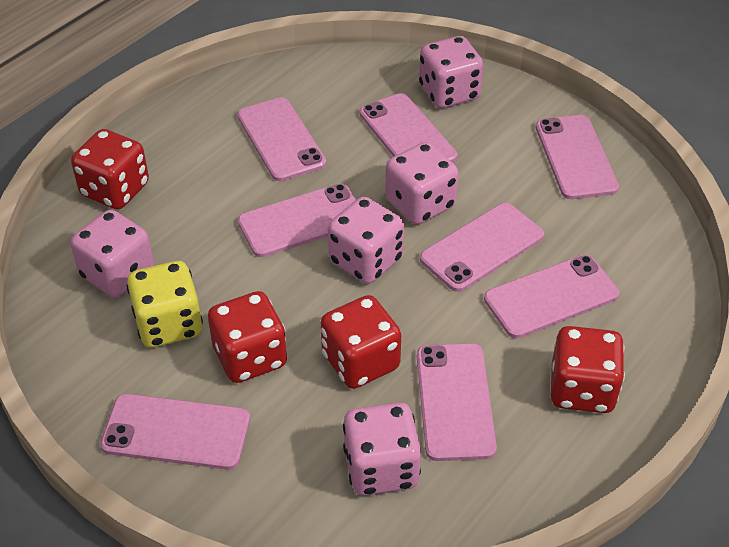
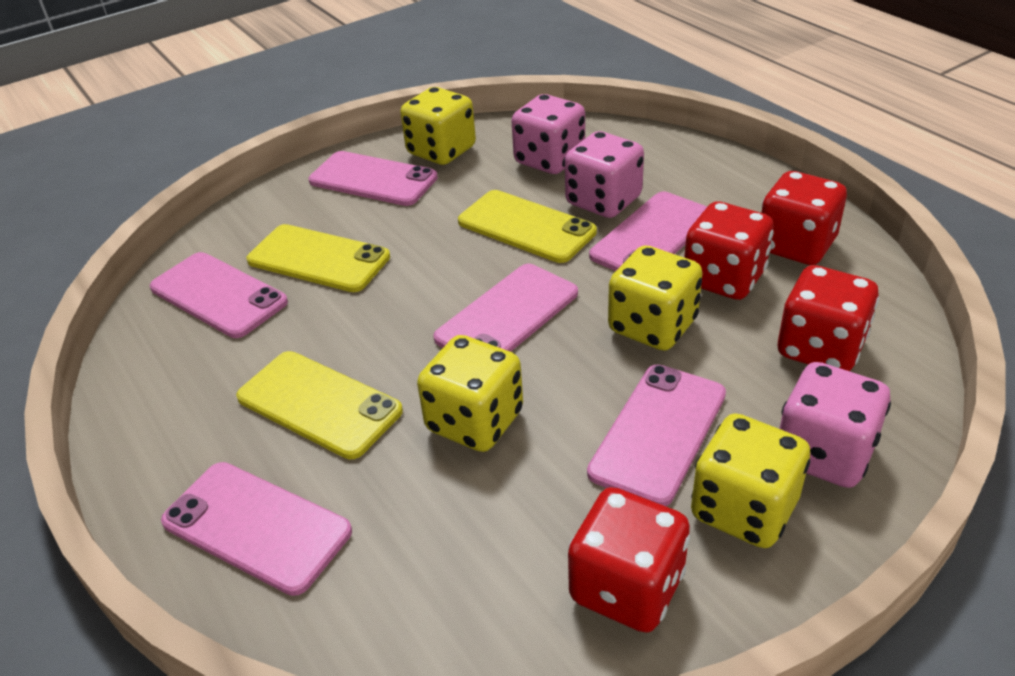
pink dice: 5 -> 3
pink phone: 8 -> 6
yellow dice: 1 -> 4
yellow phone: 0 -> 3

